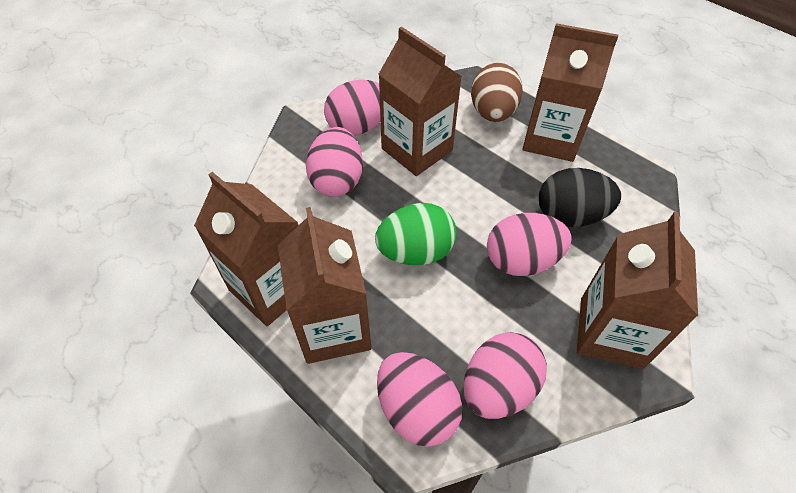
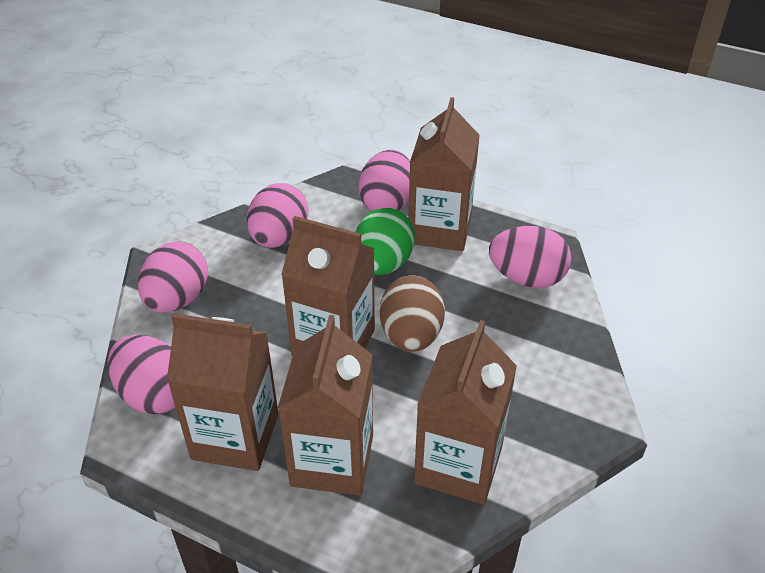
black egg: 1 -> 0

